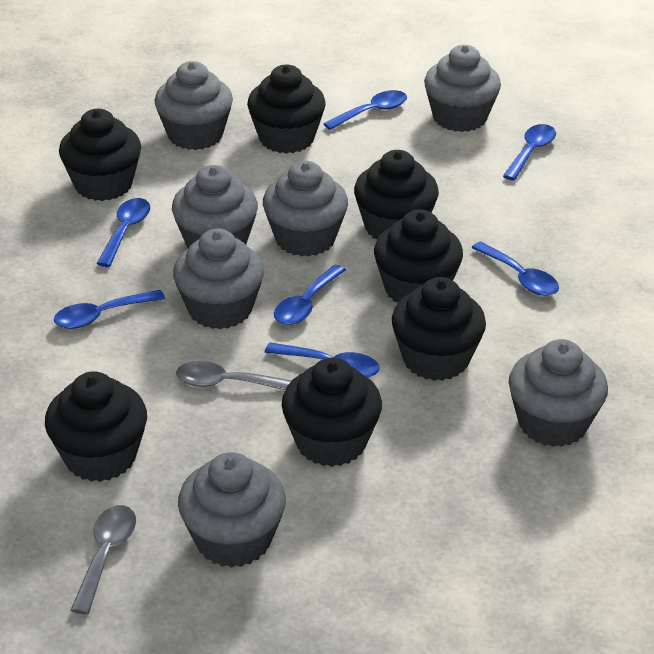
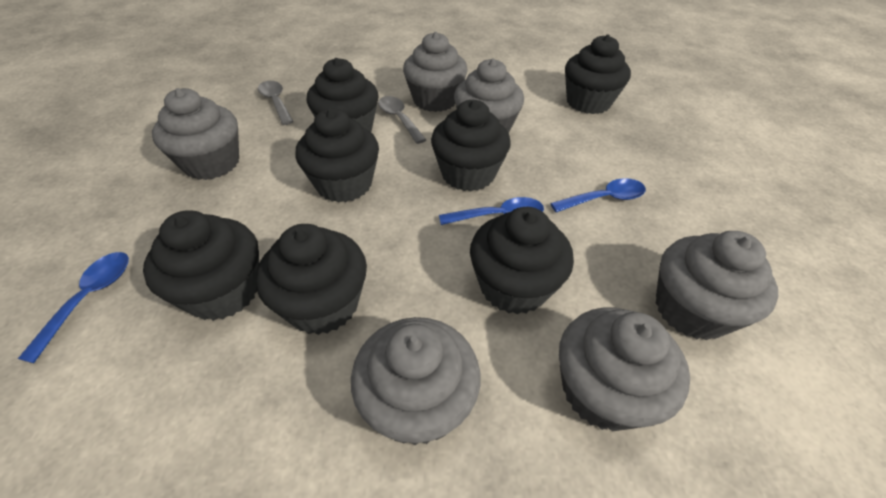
blue spoon: 7 -> 3
grey cupcake: 7 -> 6

